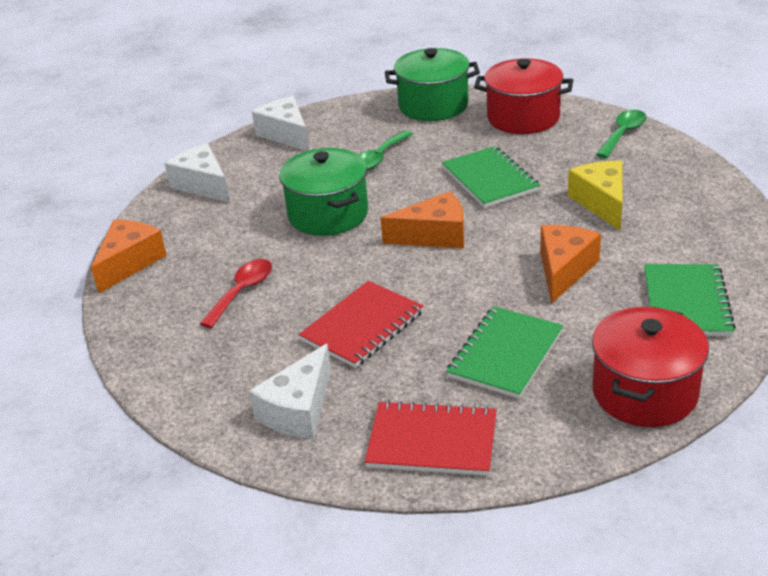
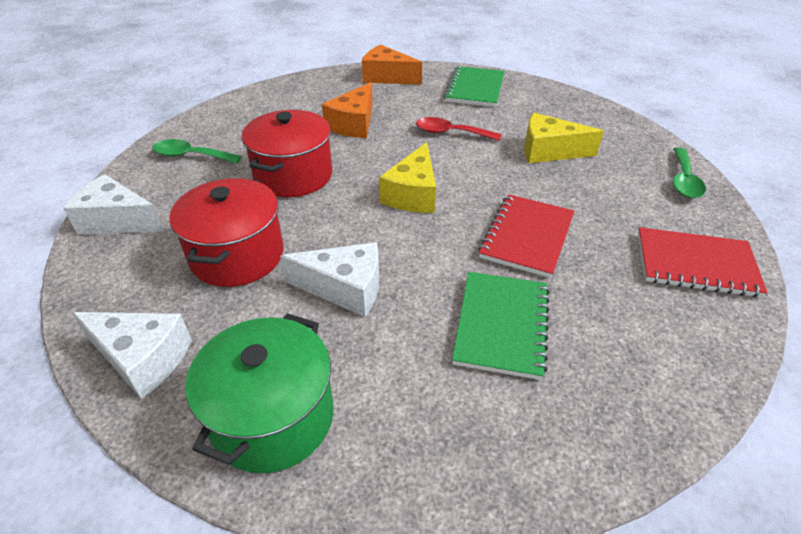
green notebook: 3 -> 2
green pot: 2 -> 1
orange cheese: 3 -> 2
yellow cheese: 1 -> 2

